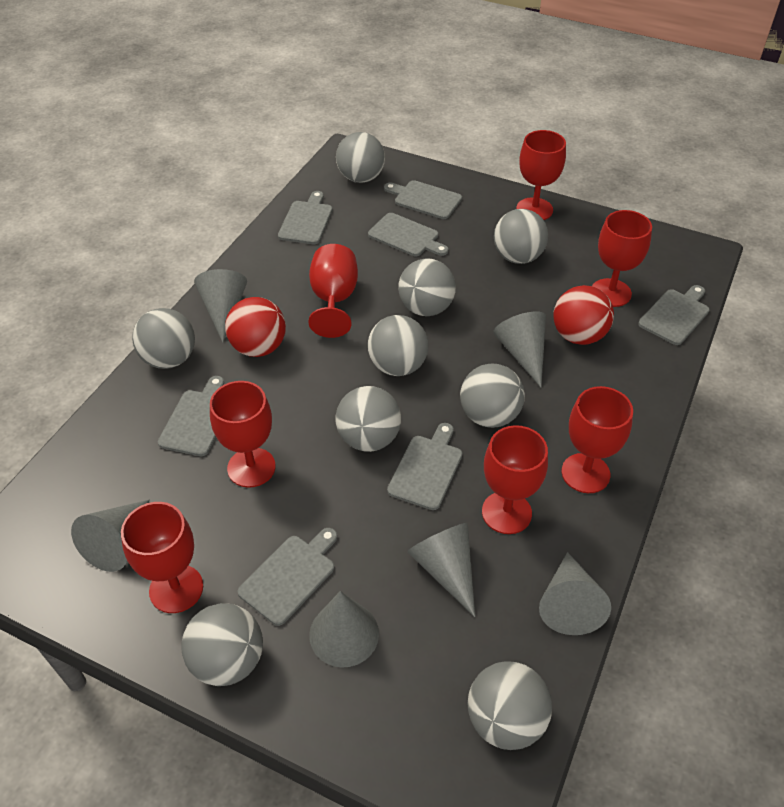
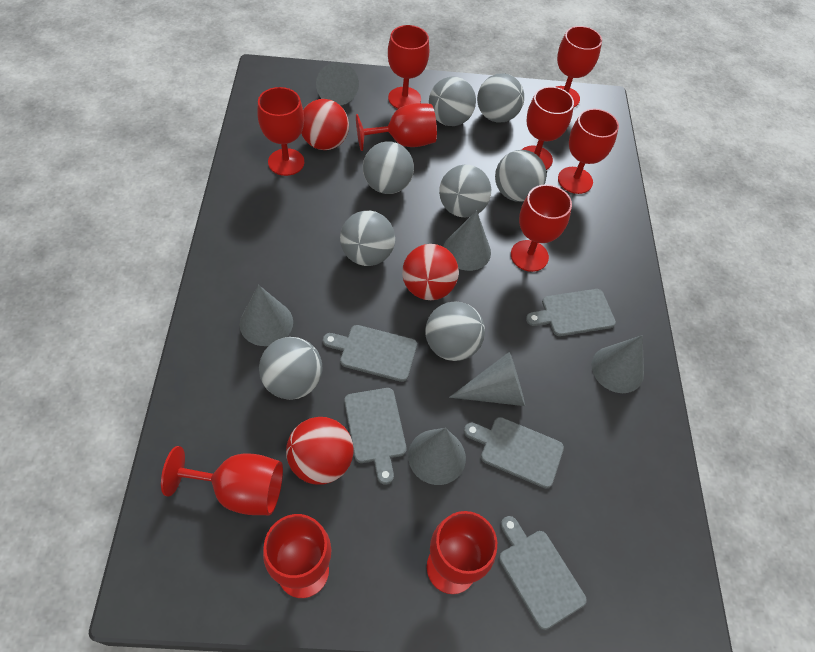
grey ball: 9 -> 8
grey cutting board: 7 -> 5
red ball: 2 -> 3
red goblet: 7 -> 10

